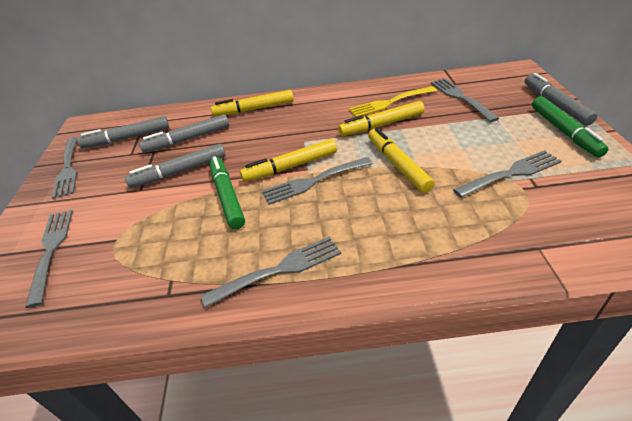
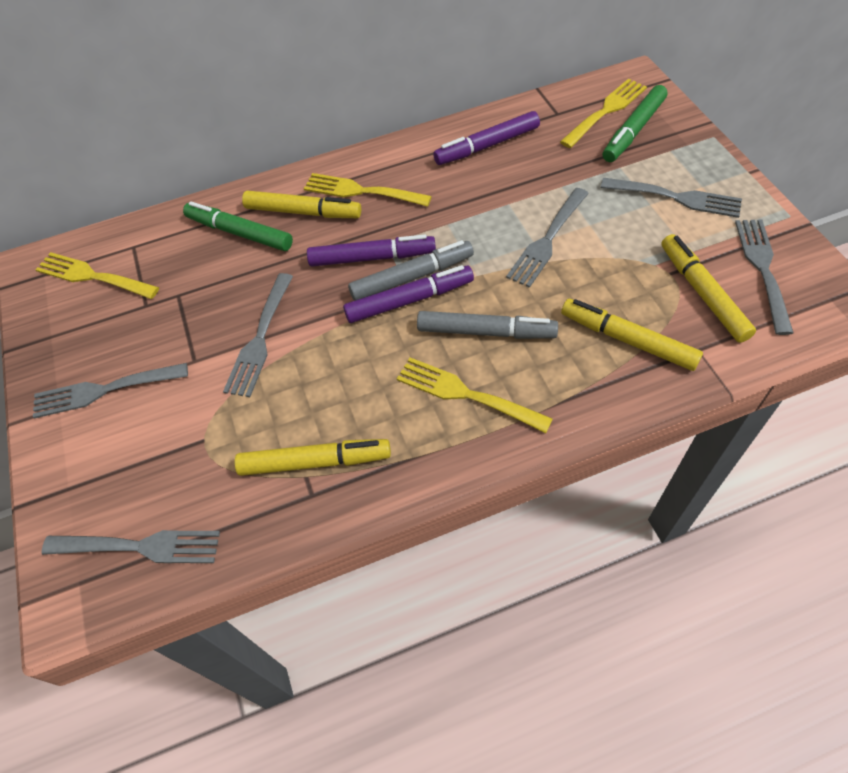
grey marker: 4 -> 2
purple marker: 0 -> 3
yellow fork: 1 -> 4

